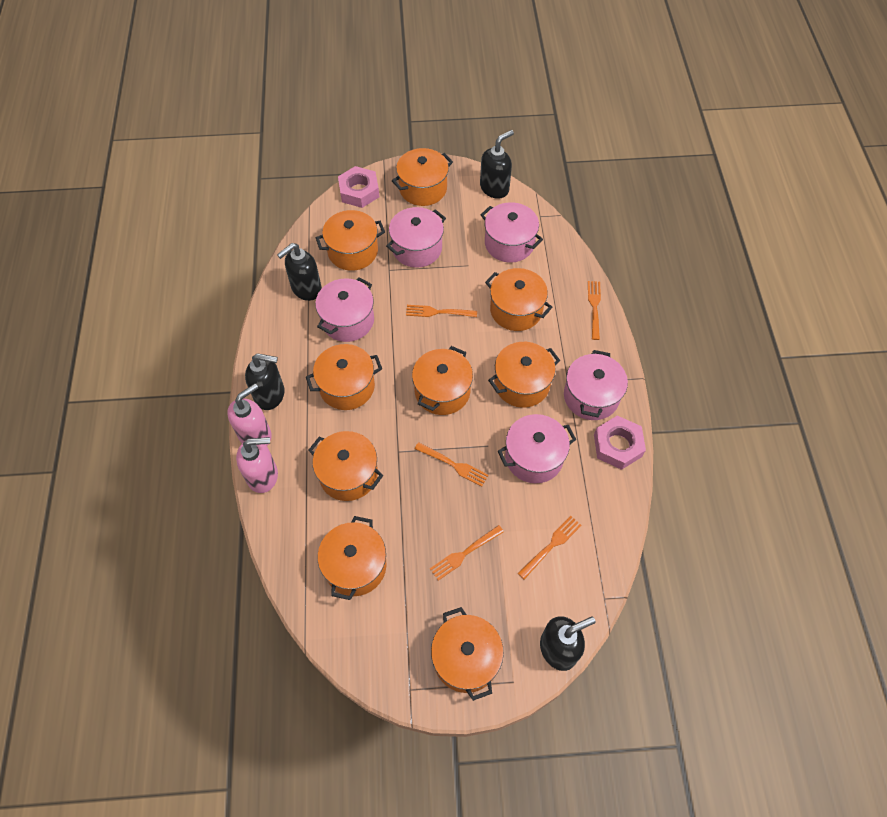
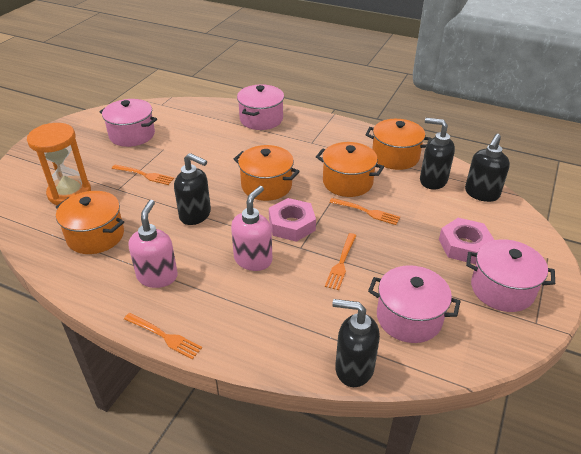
orange fork: 5 -> 4
orange hourglass: 0 -> 1
orange pot: 9 -> 4
pink pot: 5 -> 4

